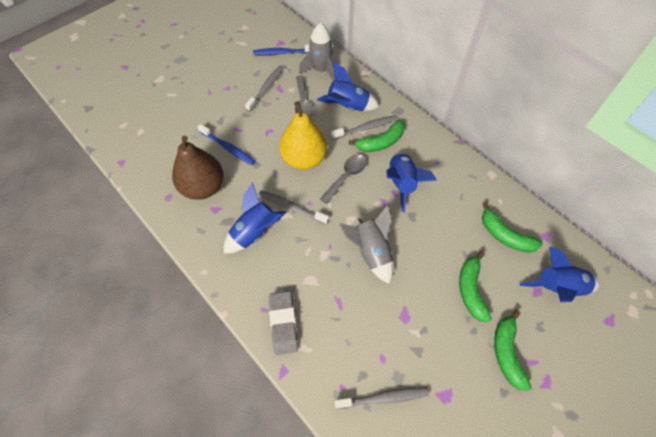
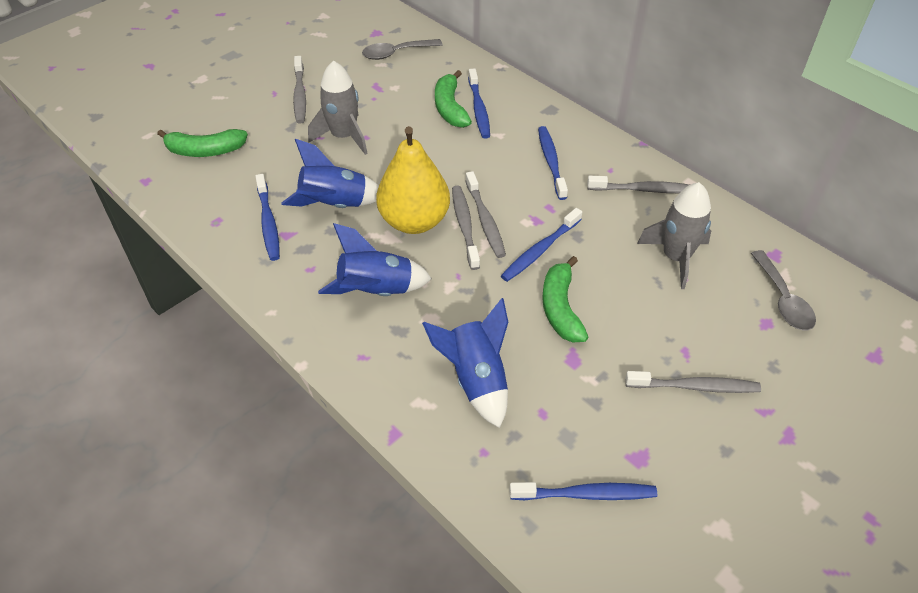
blue rocket: 4 -> 3
blue toothbrush: 2 -> 5
brown pear: 1 -> 0
green banana: 4 -> 3
grey eraser: 1 -> 0
grey toothbrush: 4 -> 5

